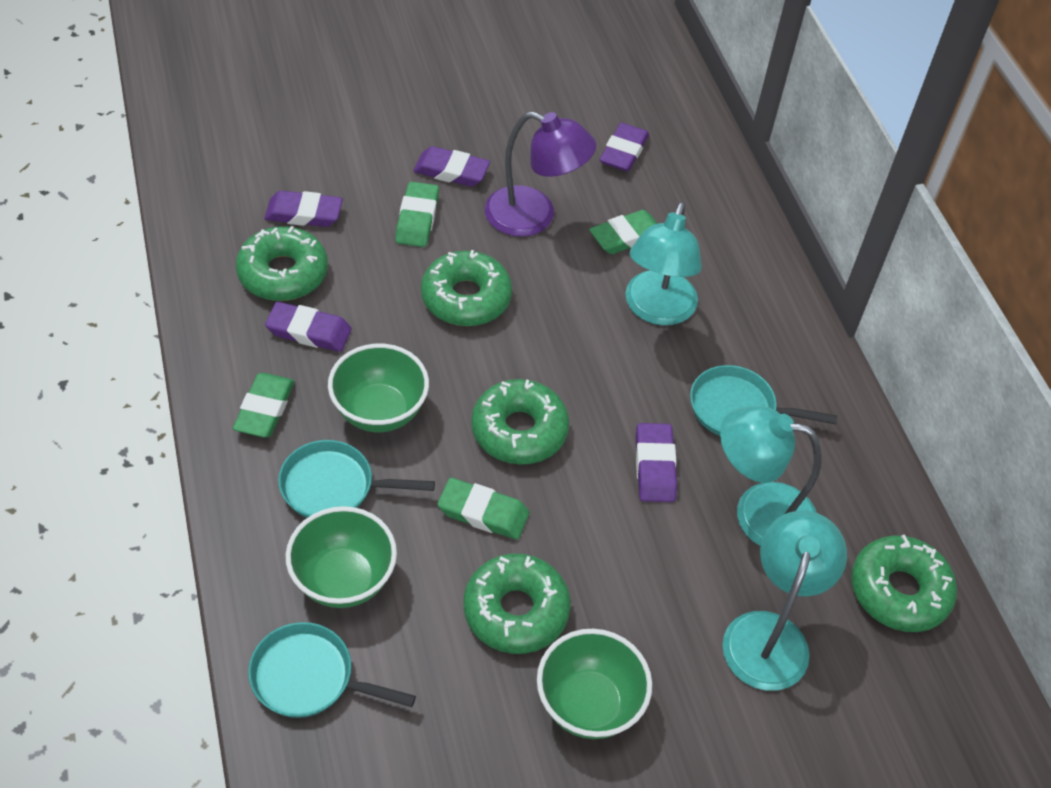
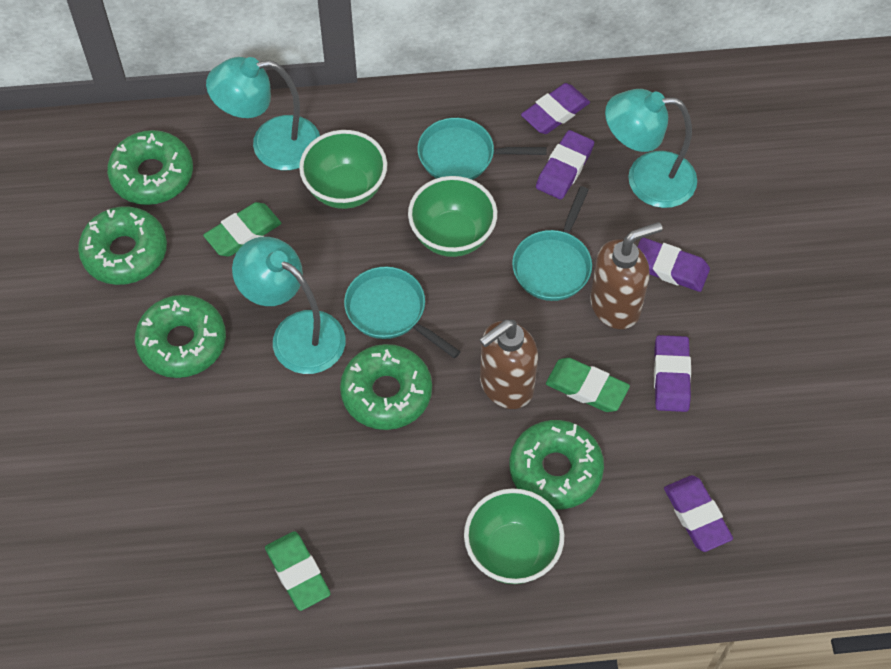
brown soap dispenser: 0 -> 2
green eraser: 4 -> 3
purple lamp: 1 -> 0

